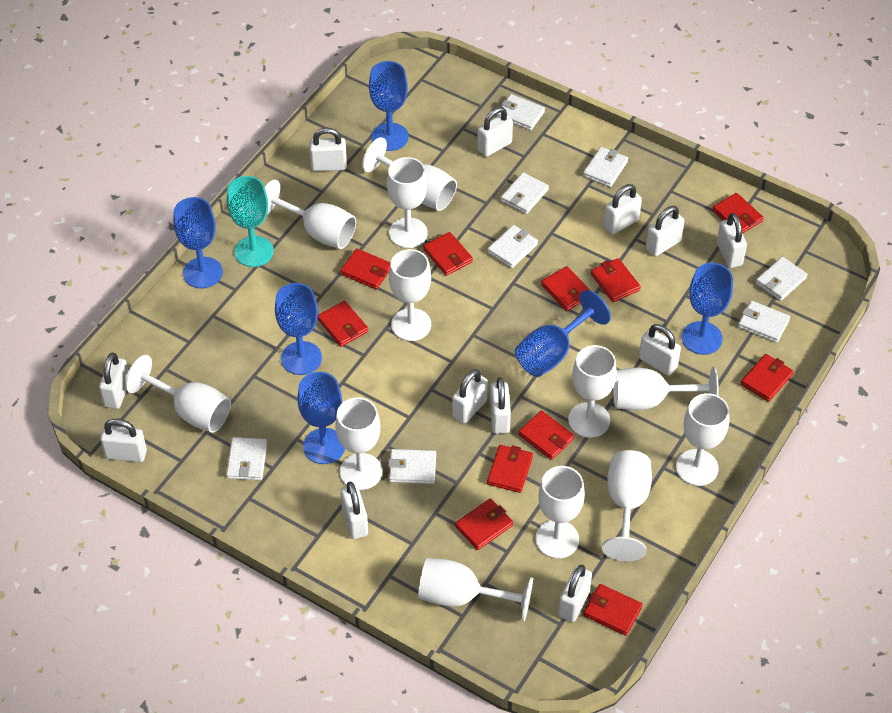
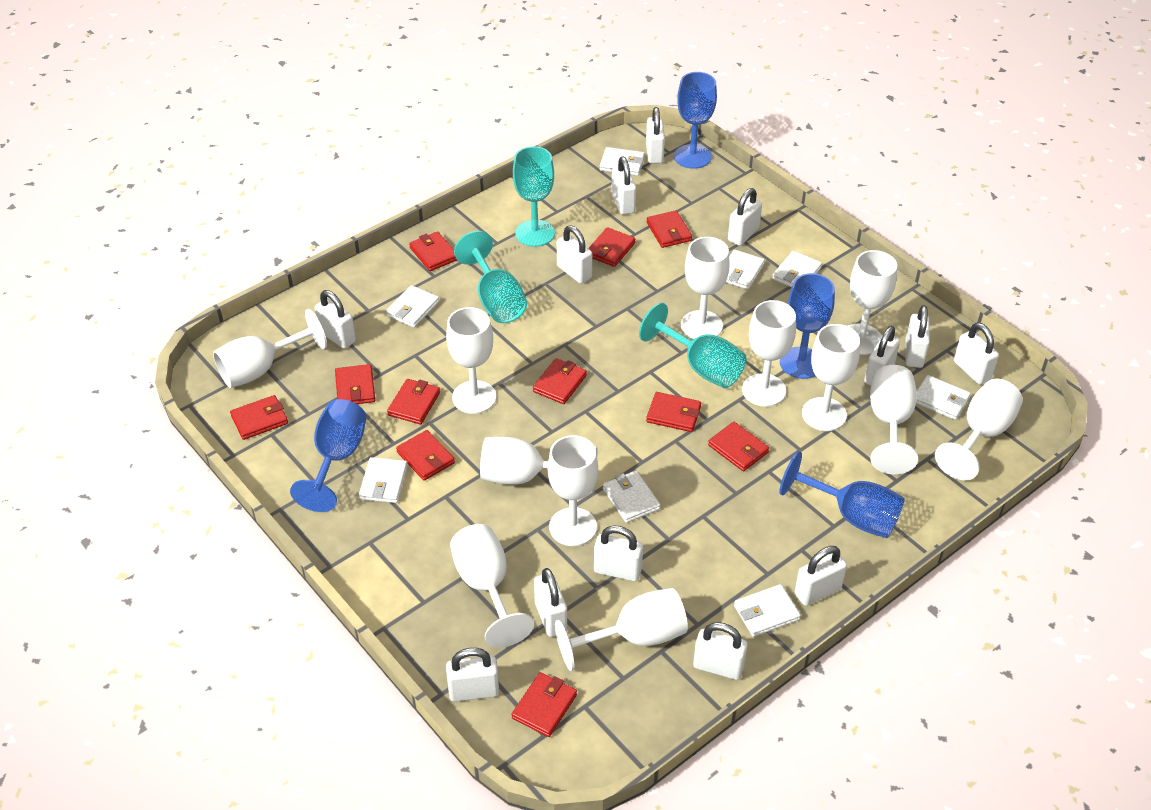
blue goblet: 6 -> 4
turquoise goblet: 1 -> 3
white padlock: 12 -> 13

